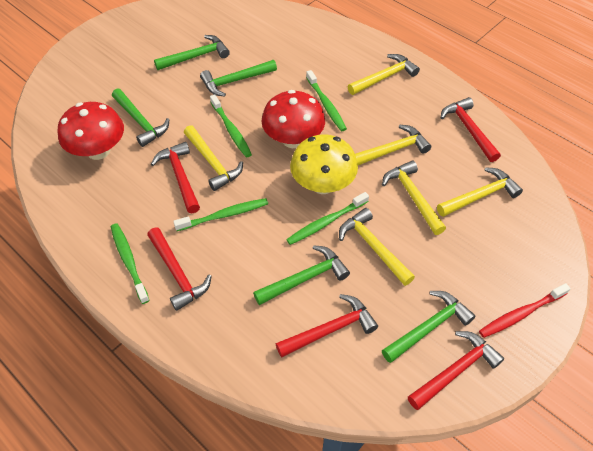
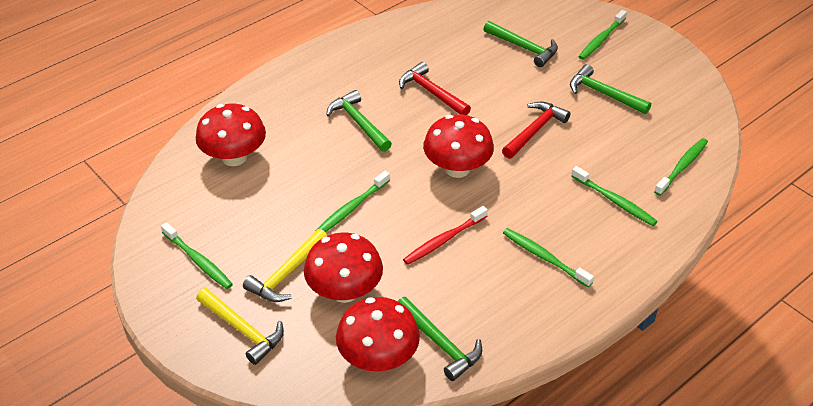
green hammer: 5 -> 4
green toothbrush: 5 -> 6
red hammer: 5 -> 2
red mushroom: 2 -> 4
yellow hammer: 6 -> 2
yellow mushroom: 1 -> 0

